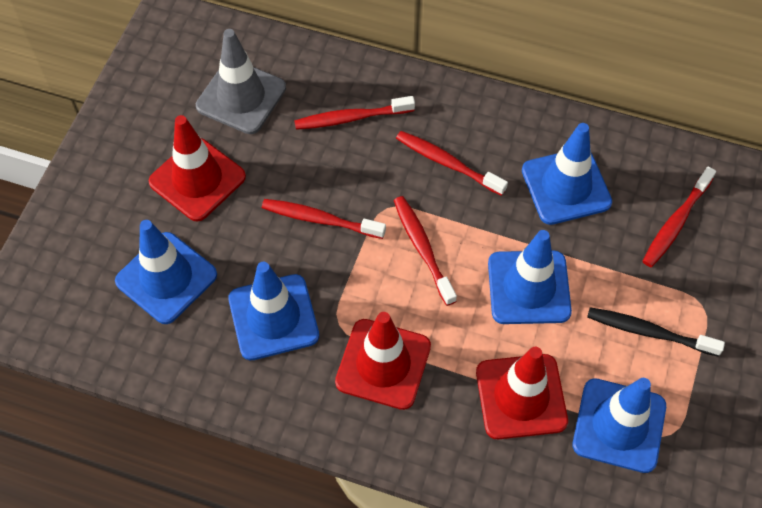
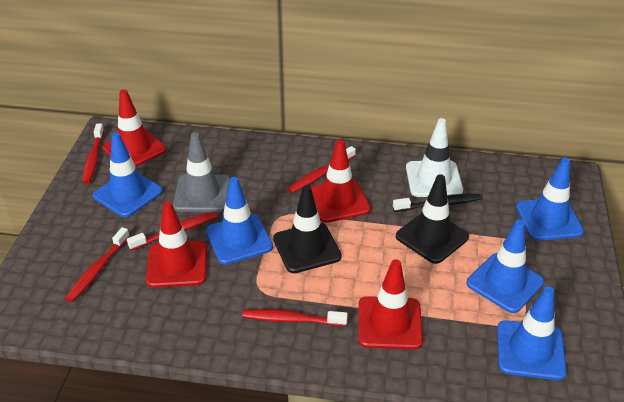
black traffic cone: 0 -> 2
red traffic cone: 3 -> 4
white traffic cone: 0 -> 1

